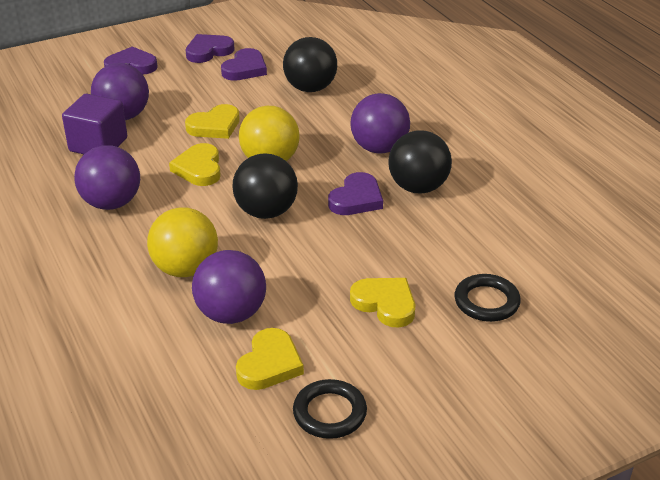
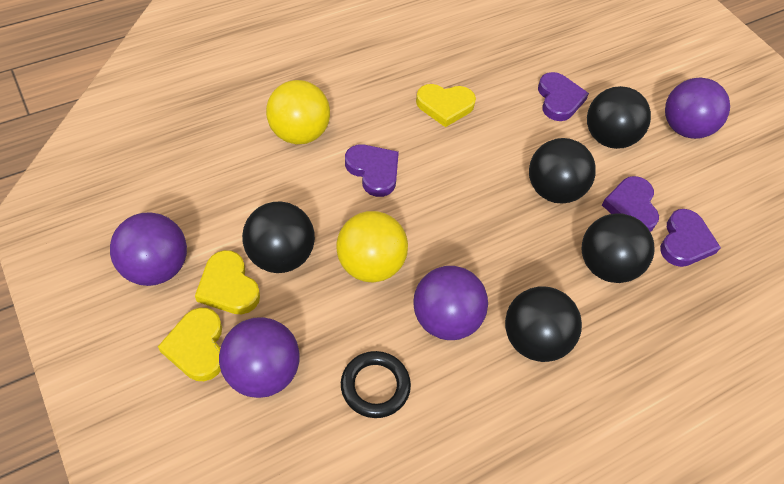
black ball: 3 -> 5
black ring: 2 -> 1
purple cube: 1 -> 0
yellow heart: 4 -> 3

